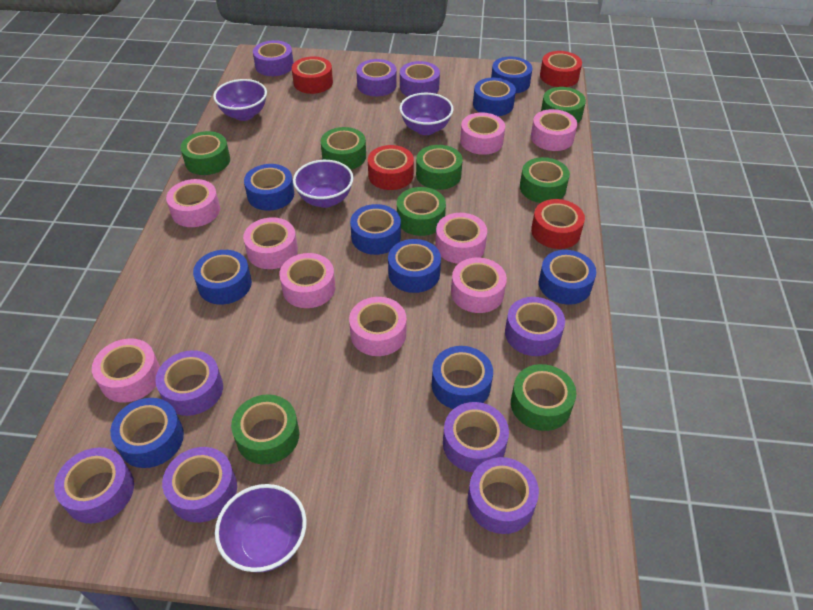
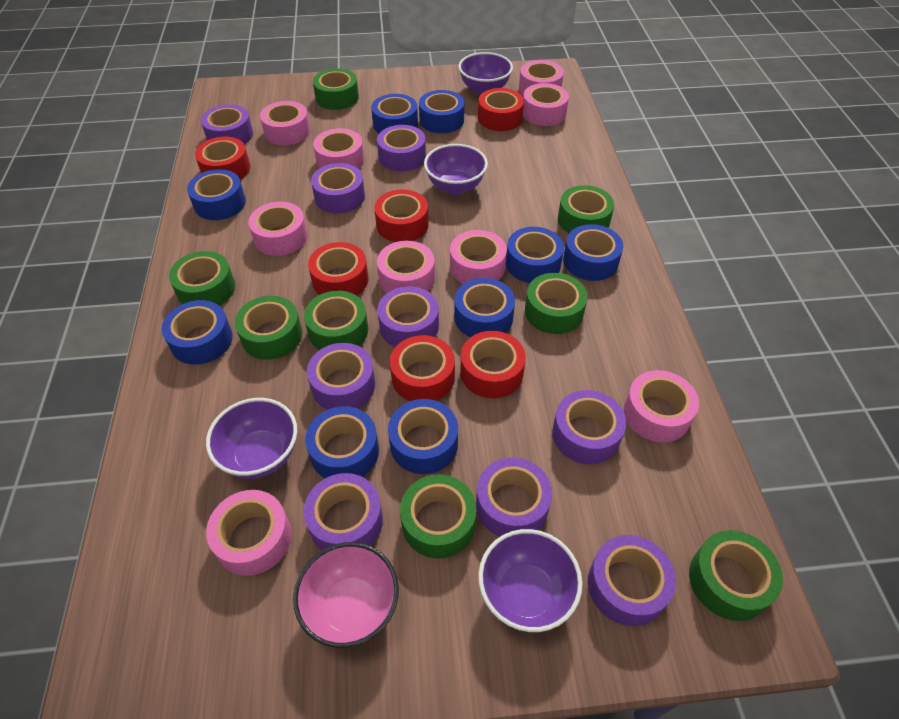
pink bowl: 0 -> 1
red tape: 4 -> 6

